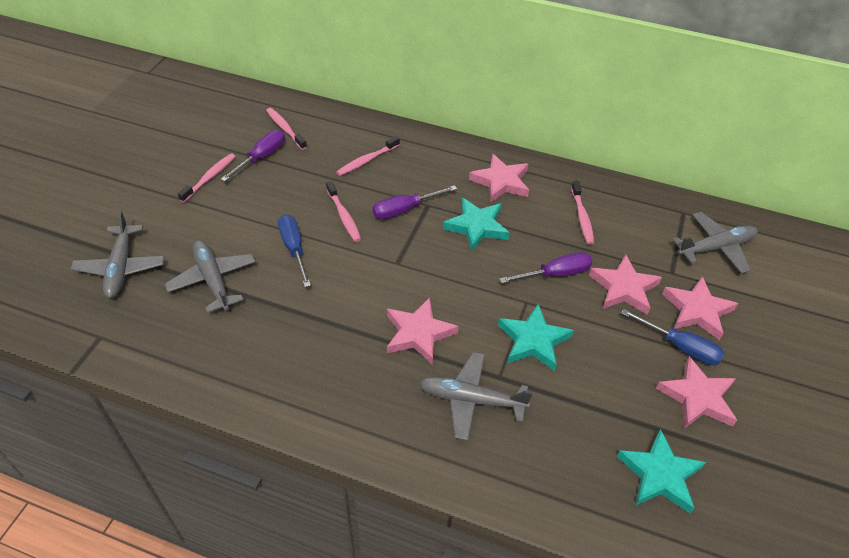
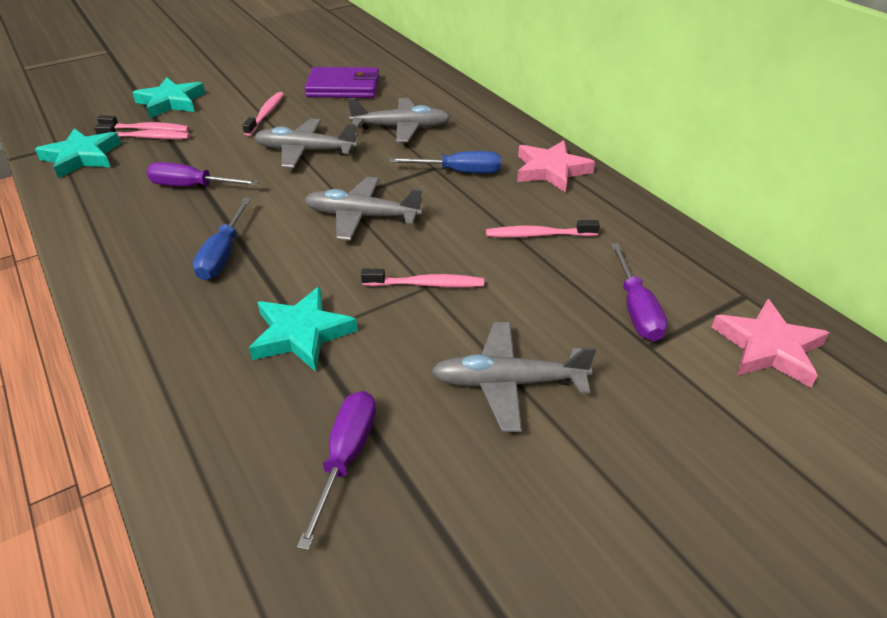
pink star: 5 -> 2
purple wallet: 0 -> 1

